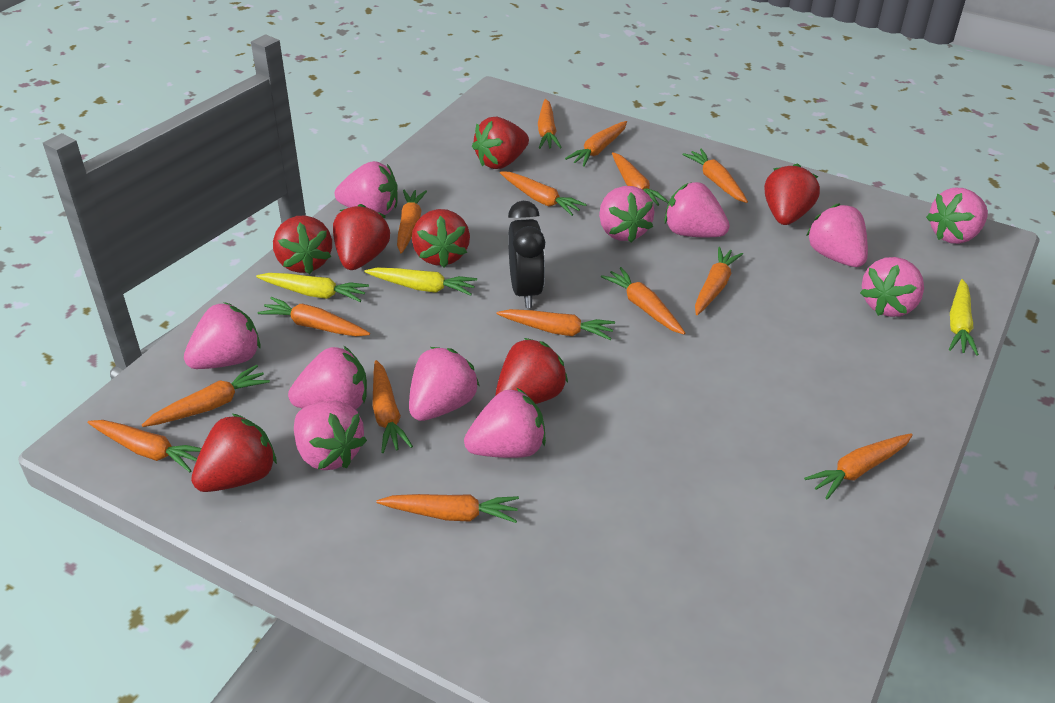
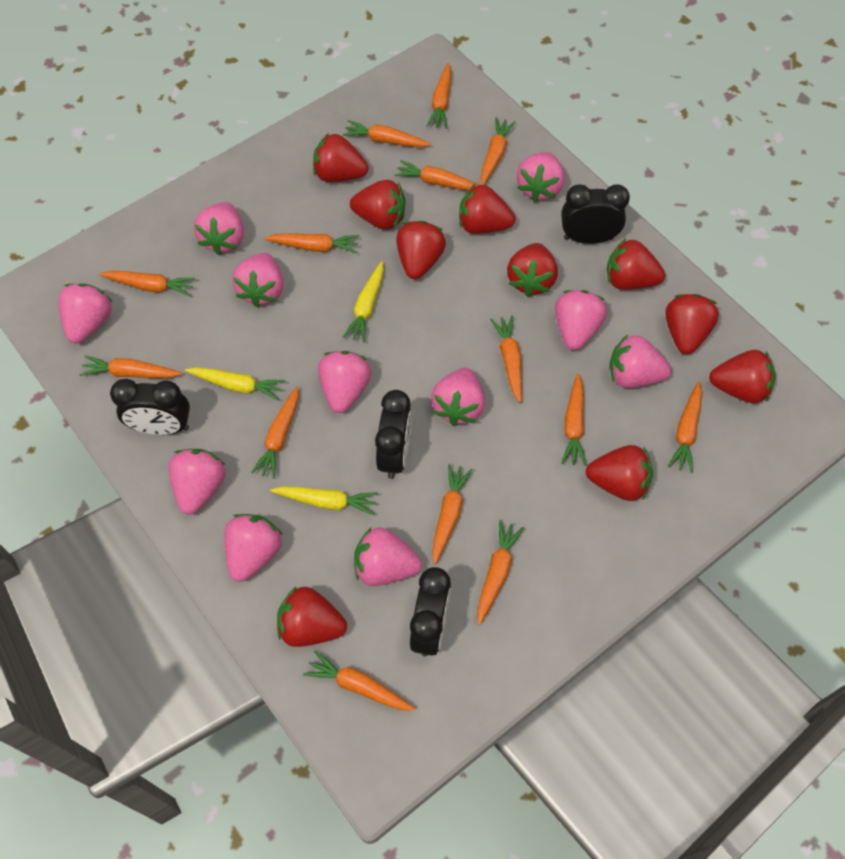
black clock: 1 -> 4
orange carrot: 15 -> 14
red strawberry: 7 -> 10

